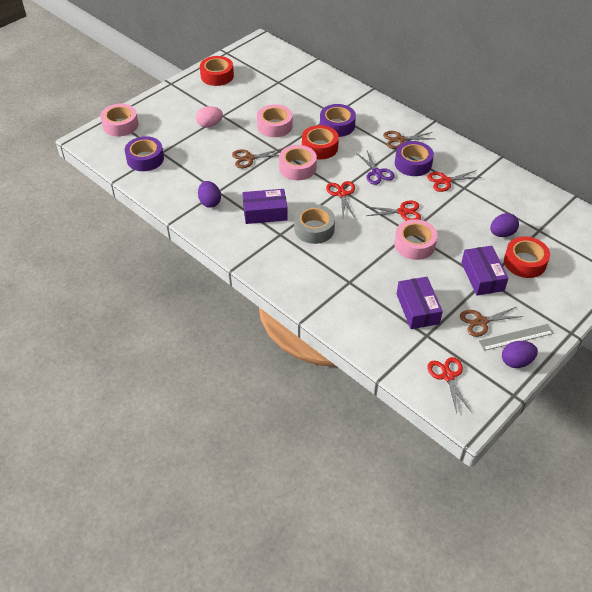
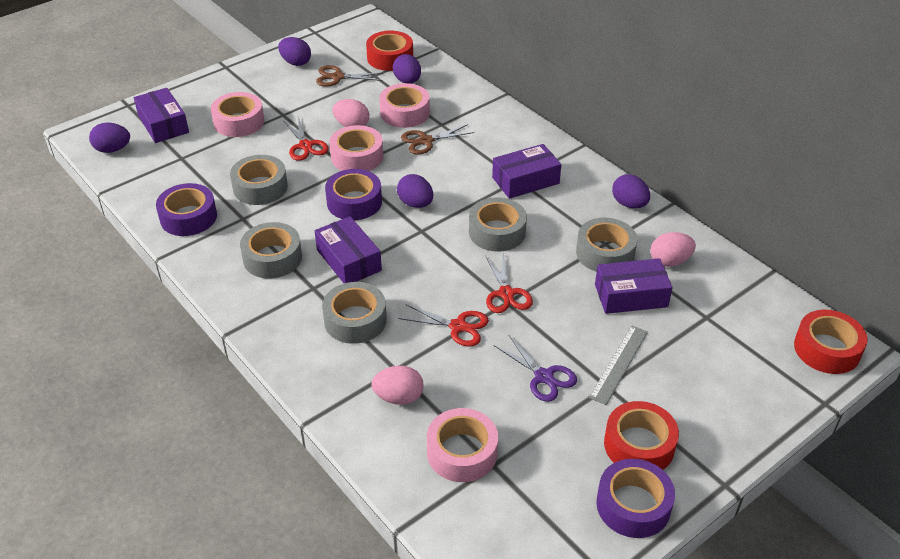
brown scissors: 3 -> 2
grey tape: 1 -> 5
pink egg: 1 -> 3
purple box: 3 -> 4
purple egg: 3 -> 5
red scissors: 4 -> 3

